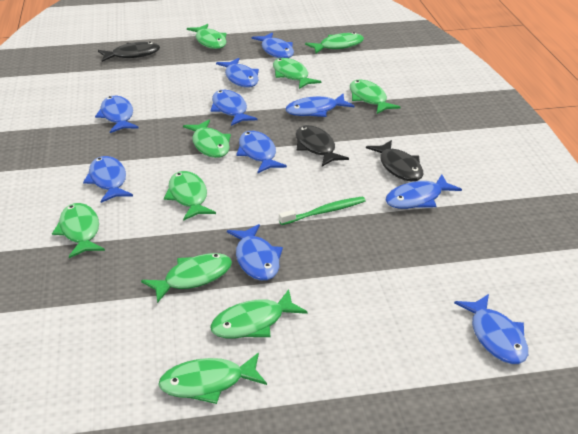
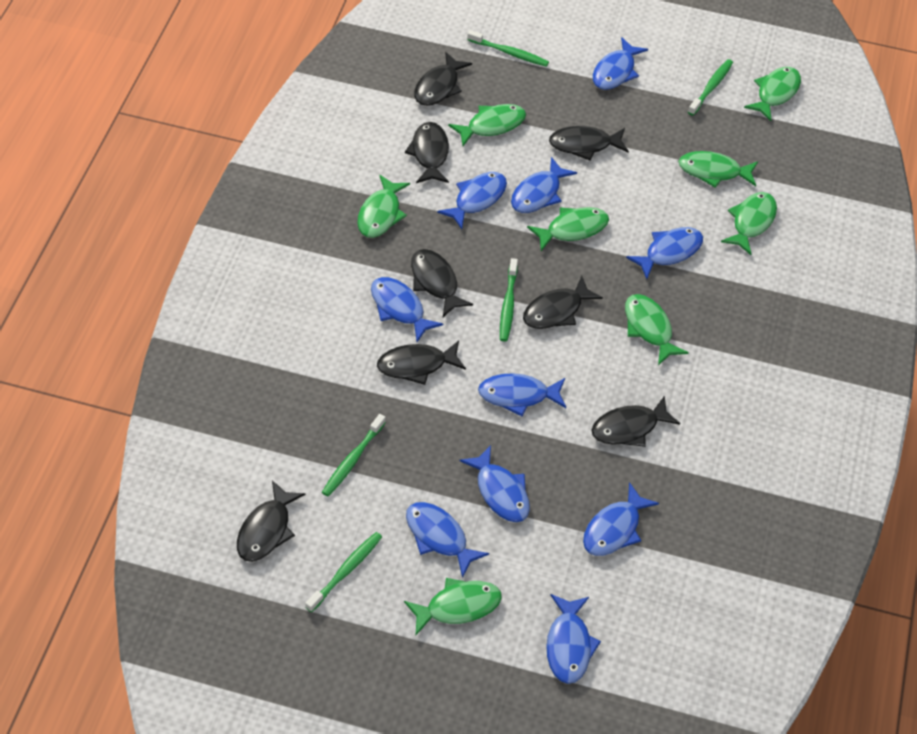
black fish: 3 -> 8
green fish: 10 -> 8
green toothbrush: 1 -> 5

